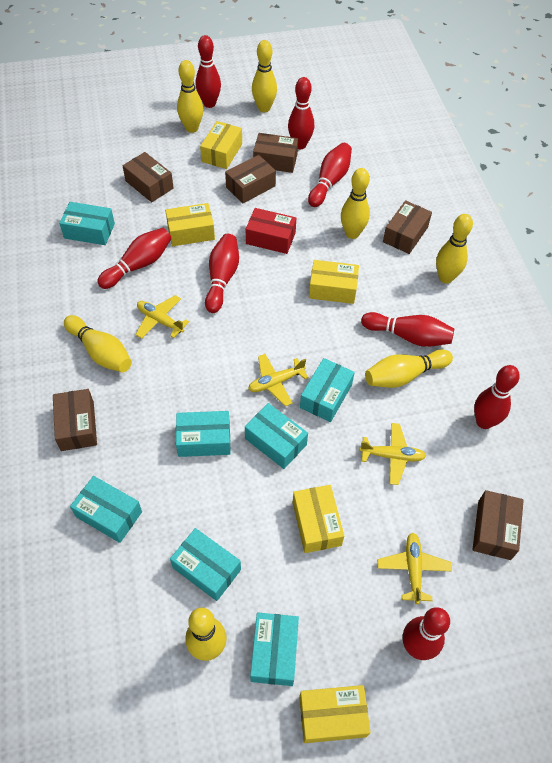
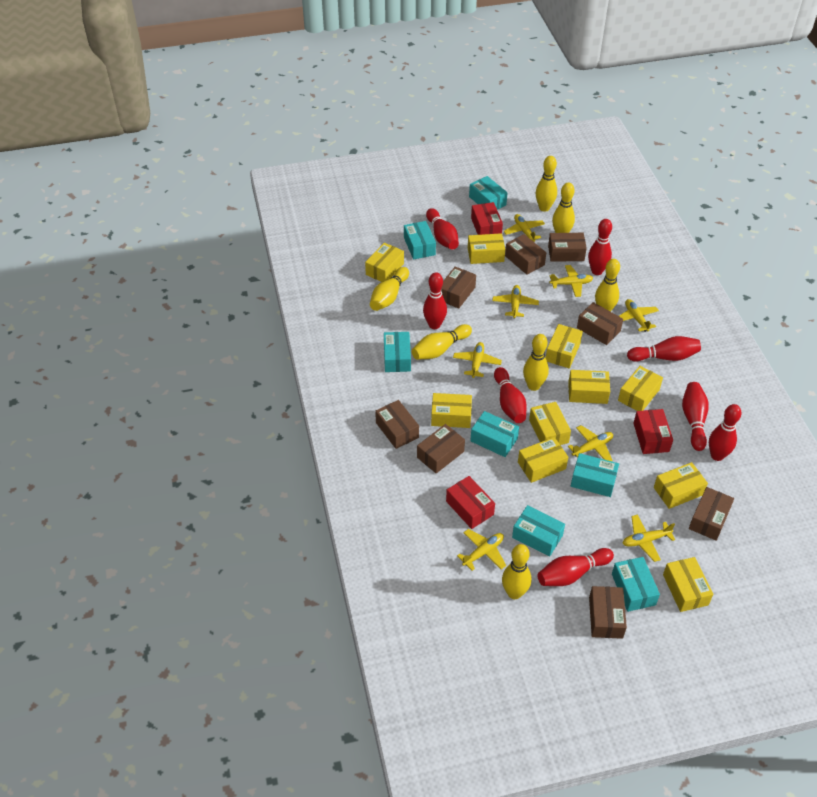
brown box: 6 -> 8
red box: 1 -> 3
yellow box: 5 -> 10
yellow plane: 4 -> 8

